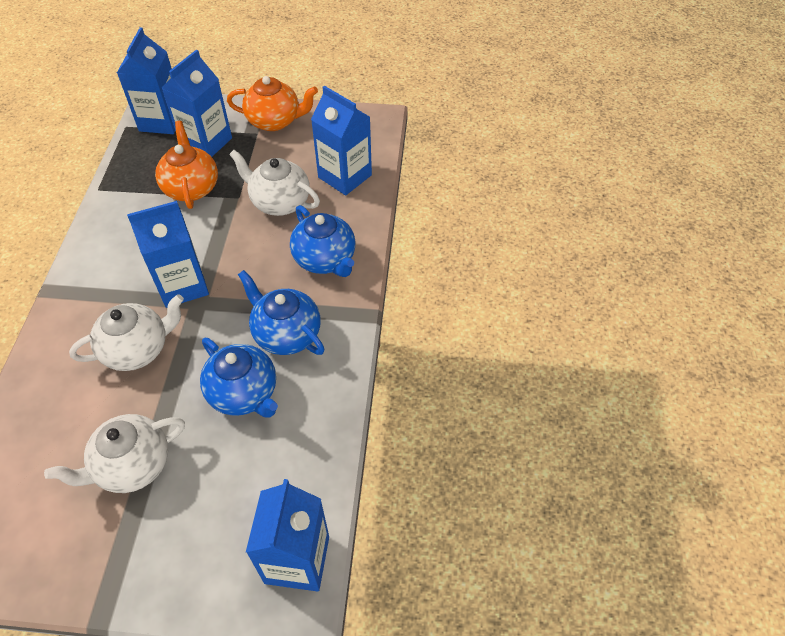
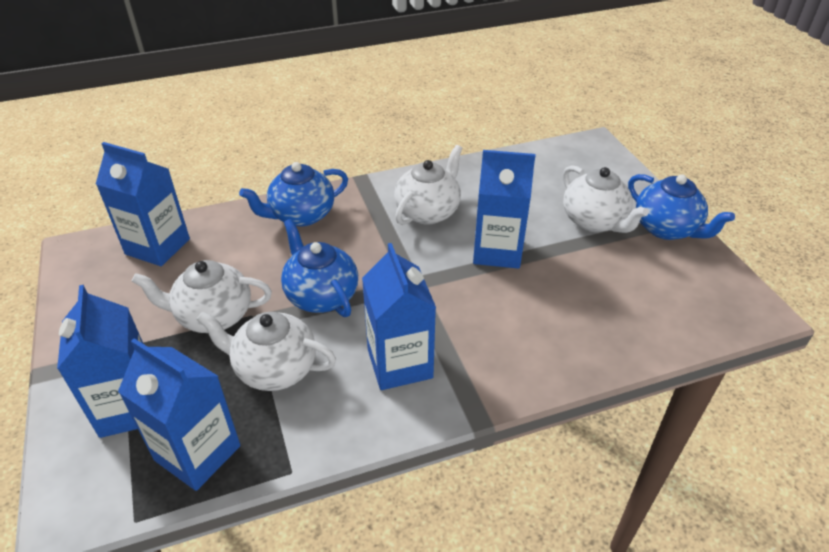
orange teapot: 2 -> 0
white teapot: 3 -> 4

